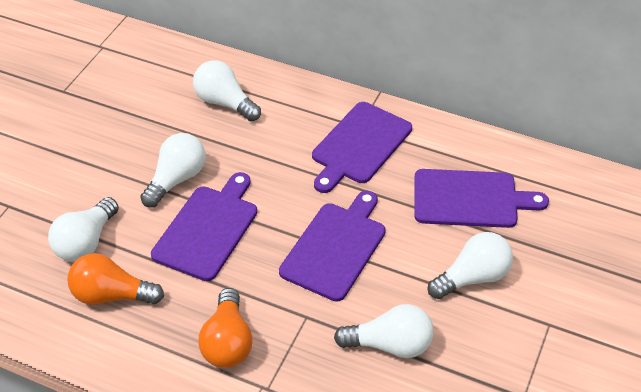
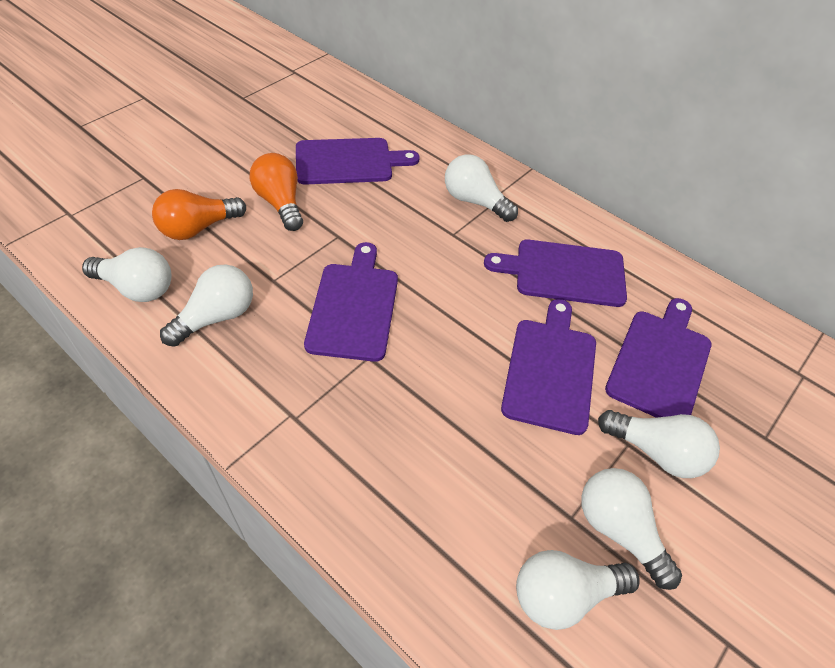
purple cutting board: 4 -> 5
white light bulb: 5 -> 6

